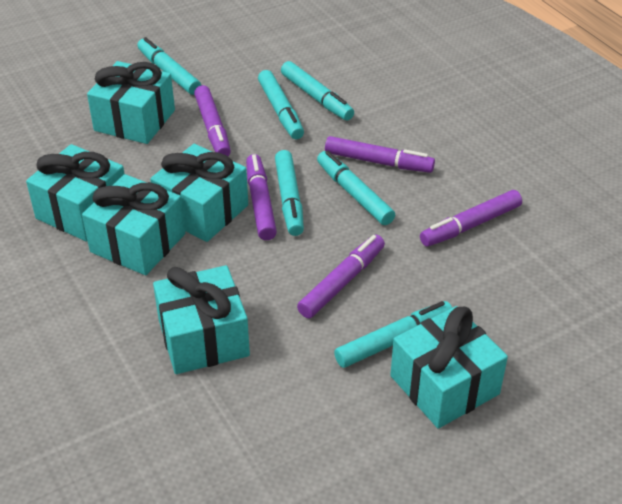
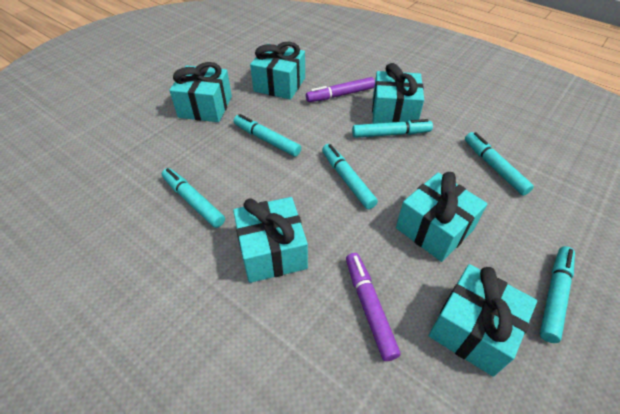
purple marker: 5 -> 2

